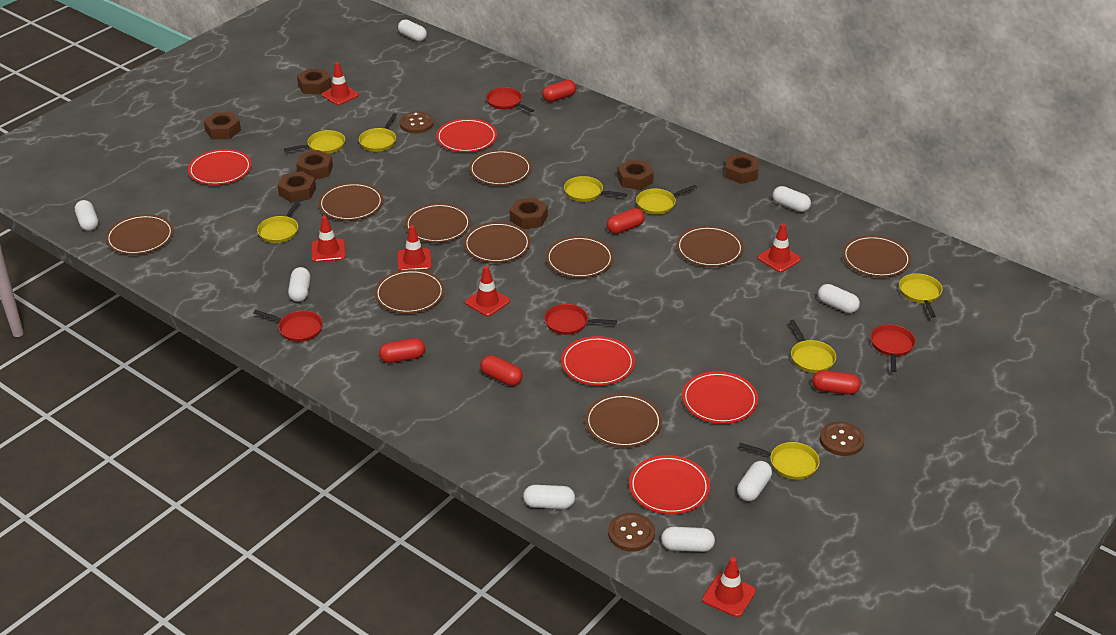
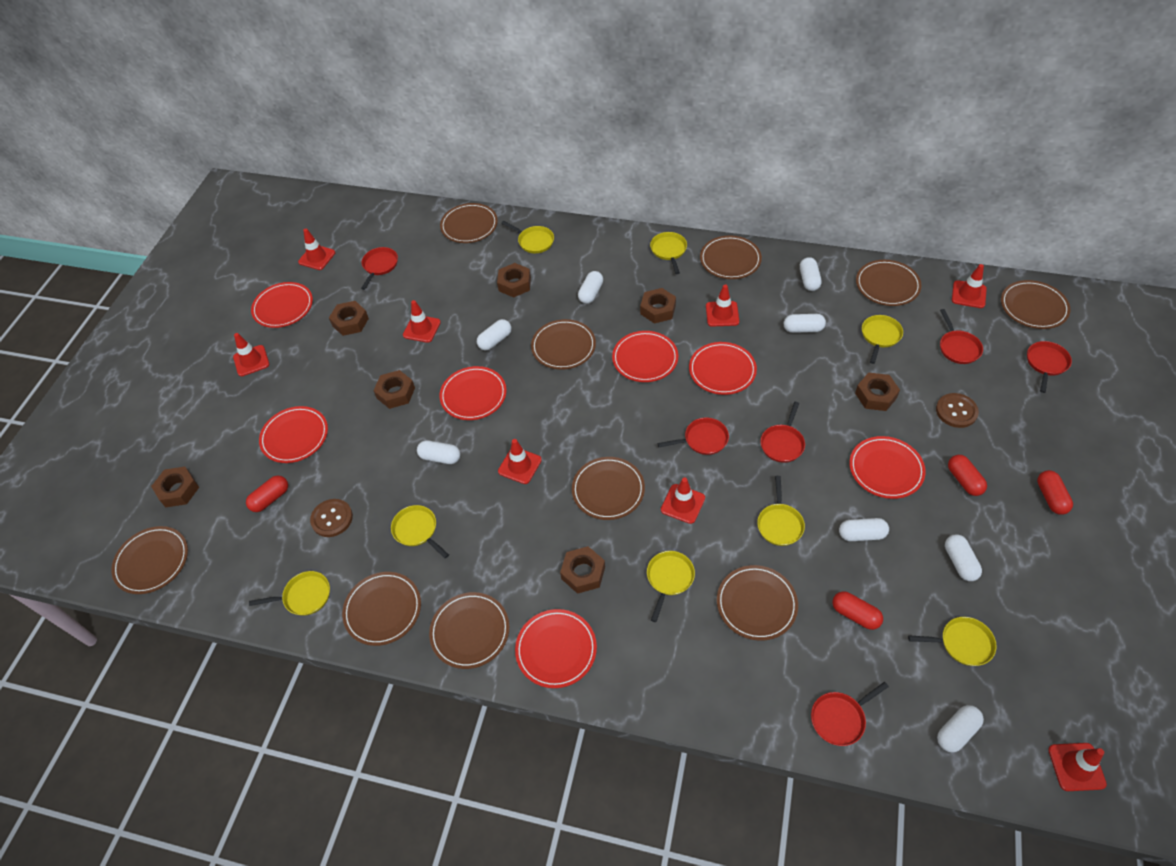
brown button: 3 -> 2
red capsule: 5 -> 4
red pan: 4 -> 6
red plate: 5 -> 7
red traffic cone: 6 -> 8

